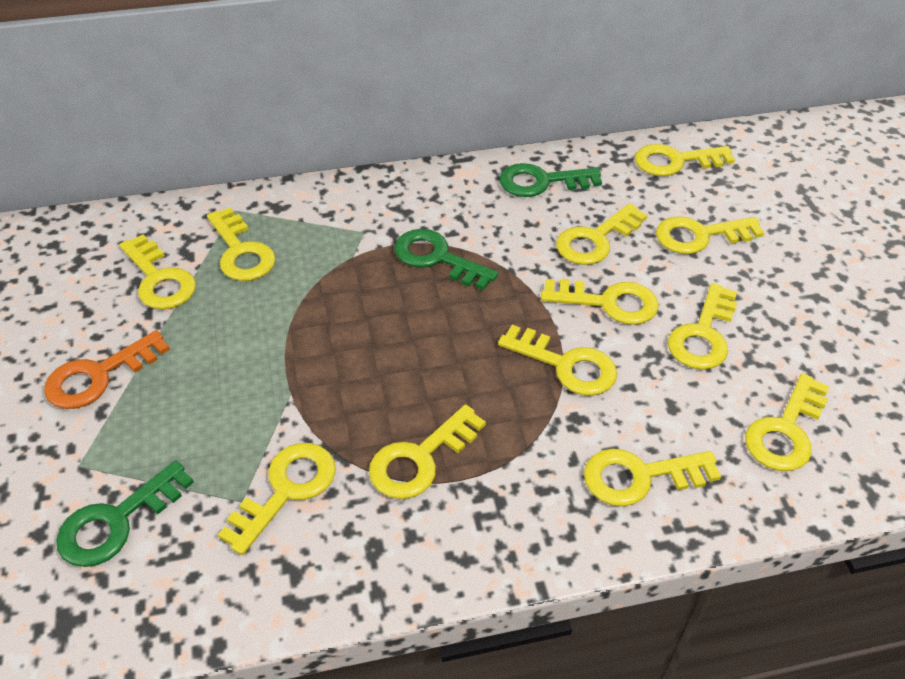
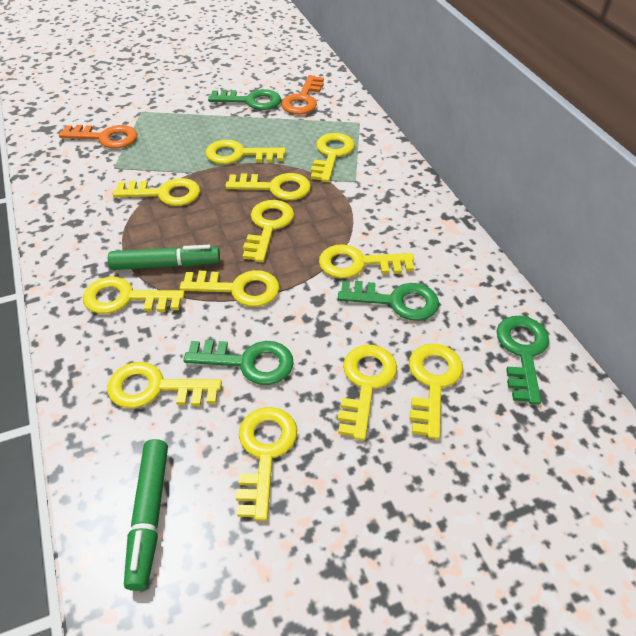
green key: 3 -> 4
green marker: 0 -> 2
orange key: 1 -> 2

